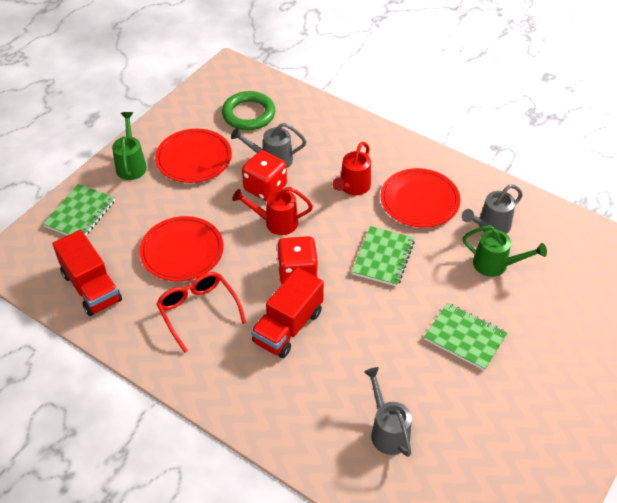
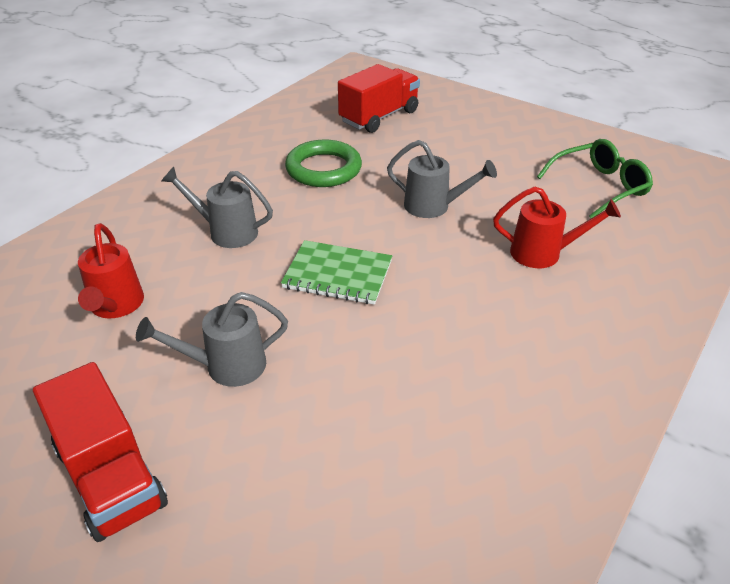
green glasses: 0 -> 1
green notebook: 3 -> 1
green watering can: 2 -> 0
red dice: 2 -> 0
red glasses: 1 -> 0
red plate: 3 -> 0

